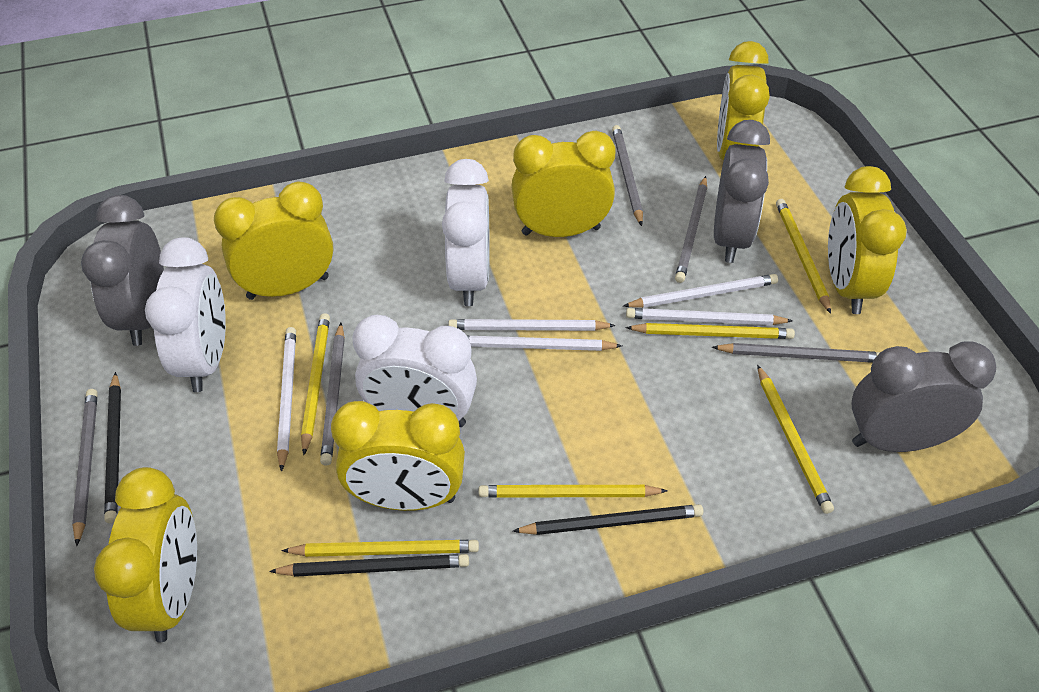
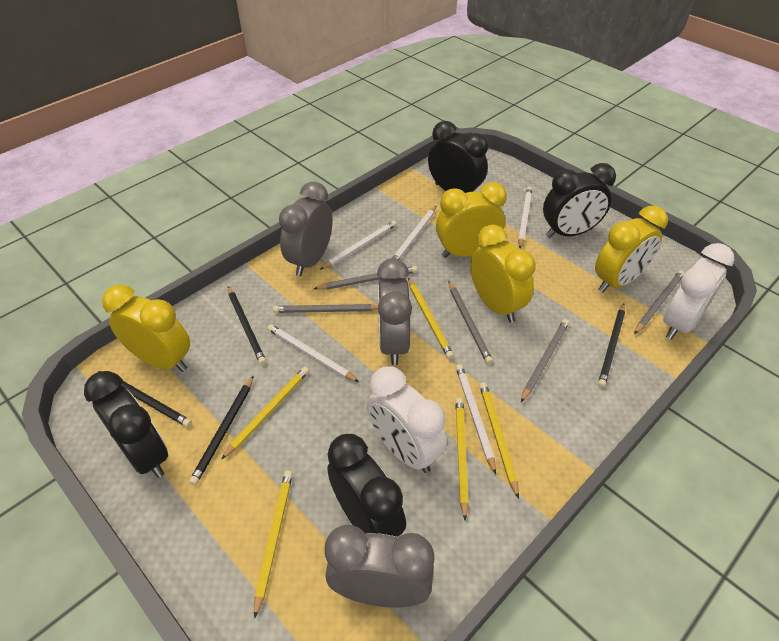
black clock: 0 -> 4
black pencil: 3 -> 4
white clock: 3 -> 2
yellow clock: 6 -> 4
yellow pencil: 6 -> 5

